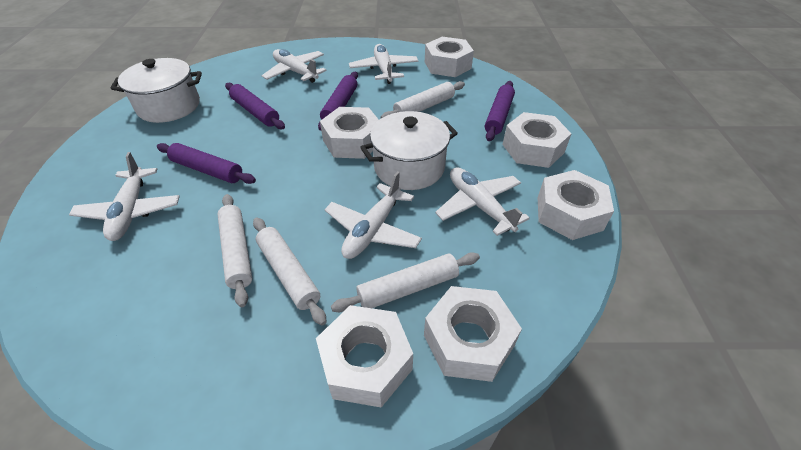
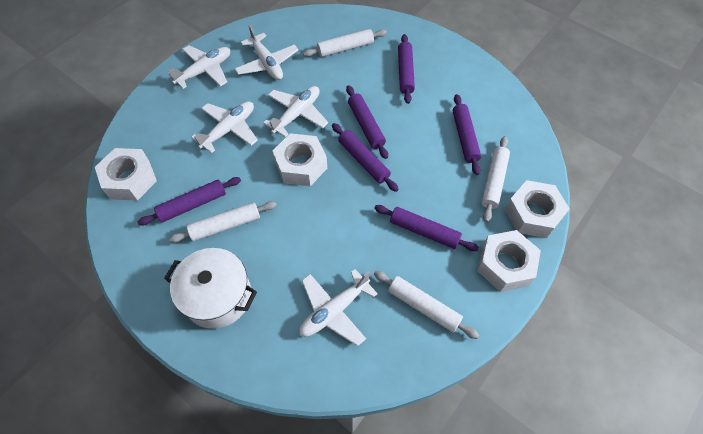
purple rolling pin: 4 -> 6
white nut: 6 -> 4
white pot: 2 -> 1

